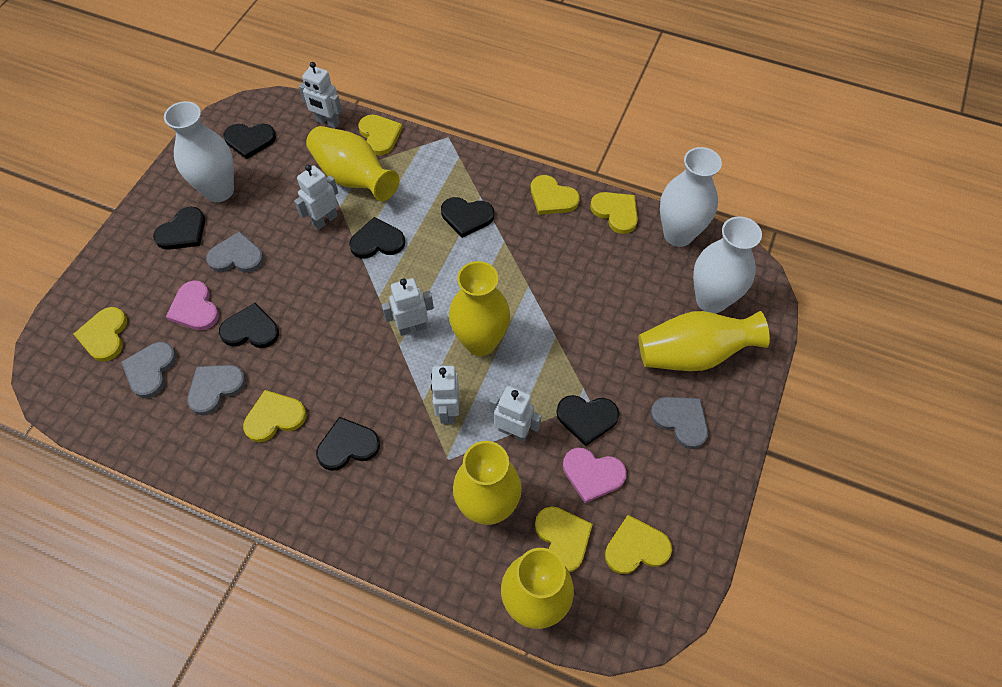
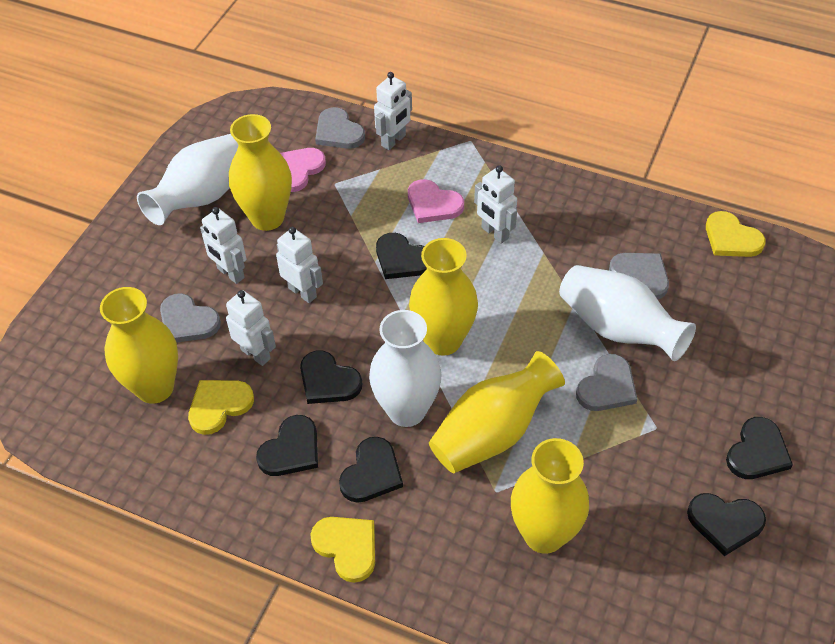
black heart: 7 -> 6
yellow heart: 7 -> 3

